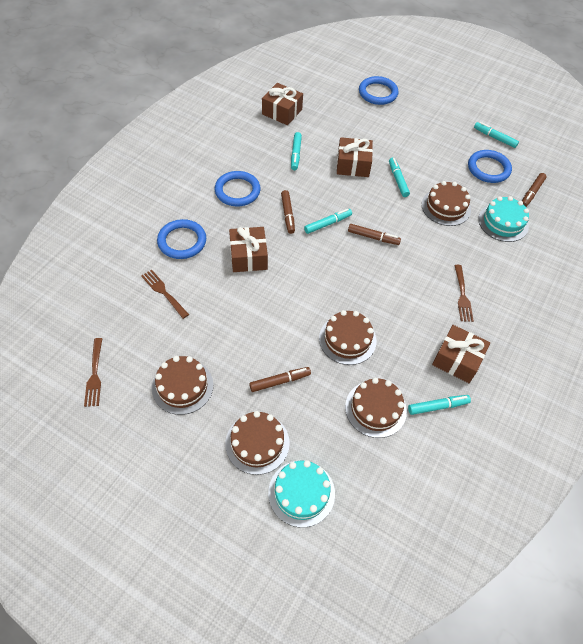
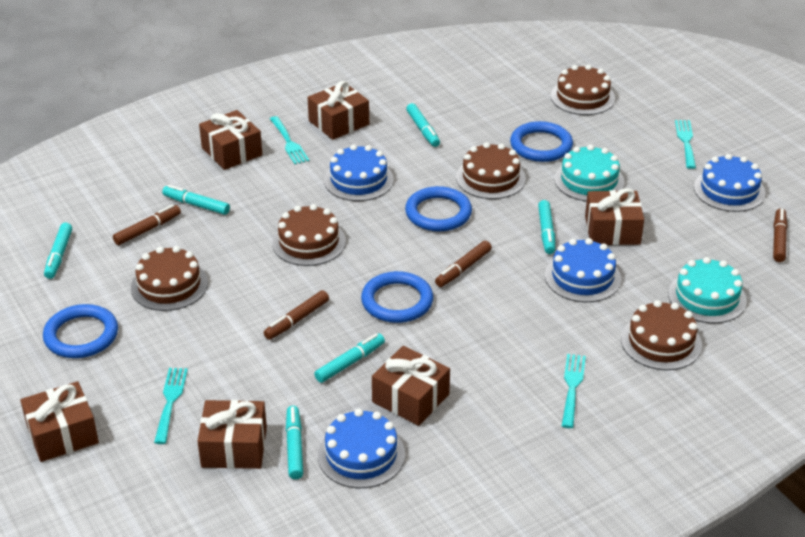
blue cake: 0 -> 4
brown fork: 3 -> 0
brown gift: 4 -> 6
turquoise fork: 0 -> 4
turquoise marker: 5 -> 6

